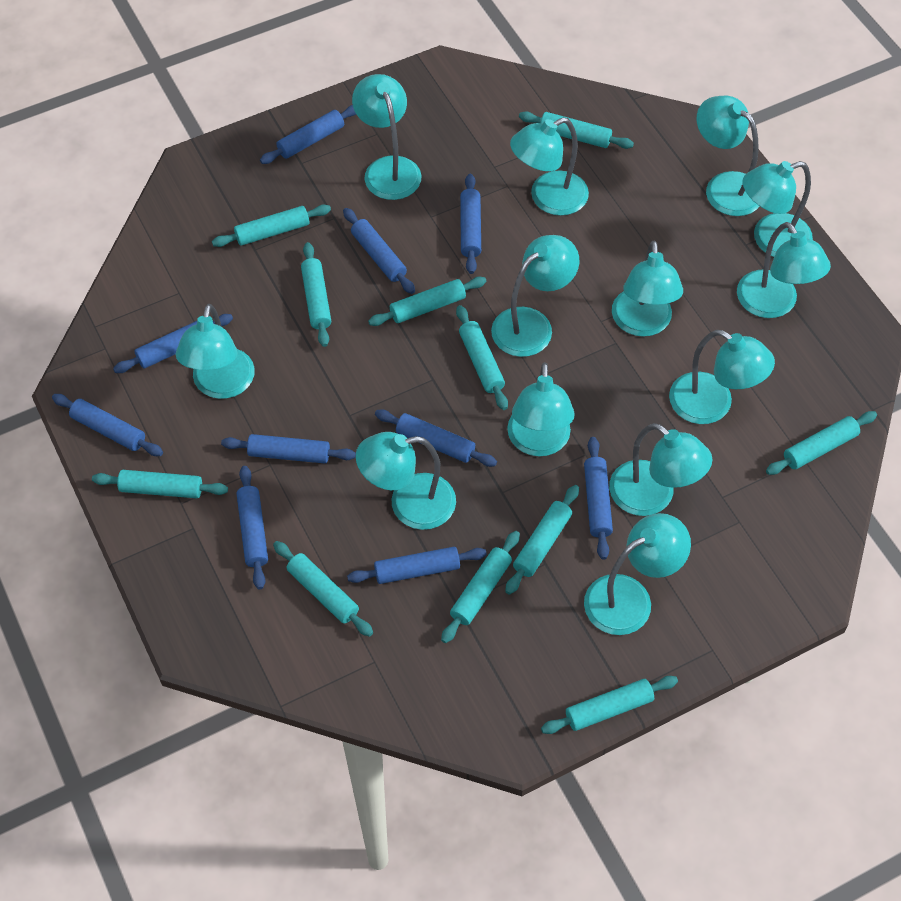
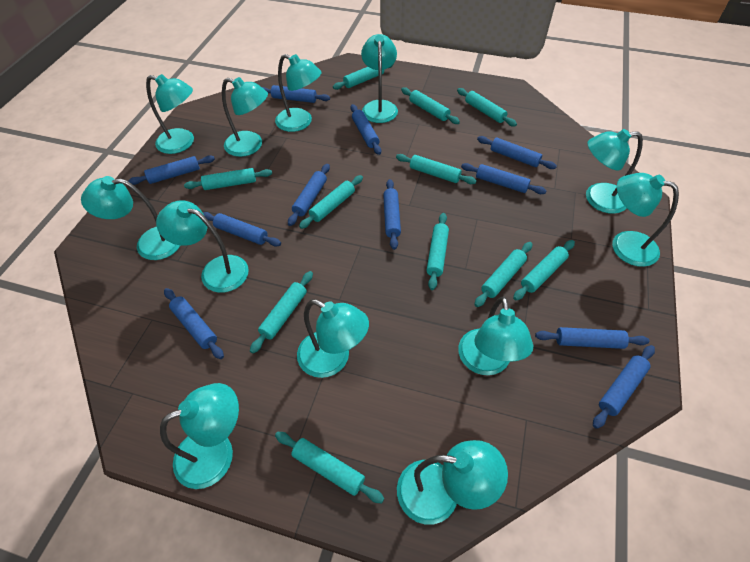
blue rolling pin: 10 -> 11
turquoise lamp: 13 -> 12

